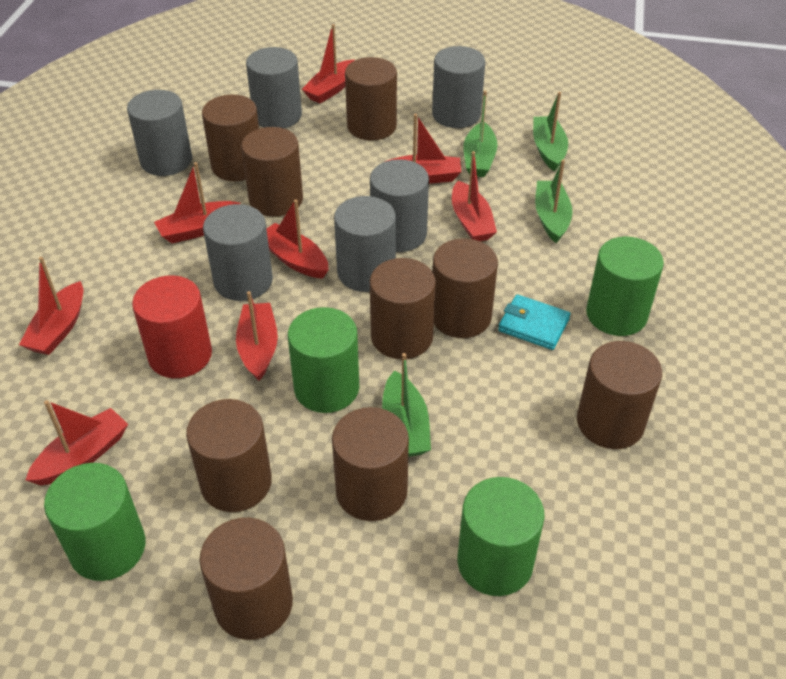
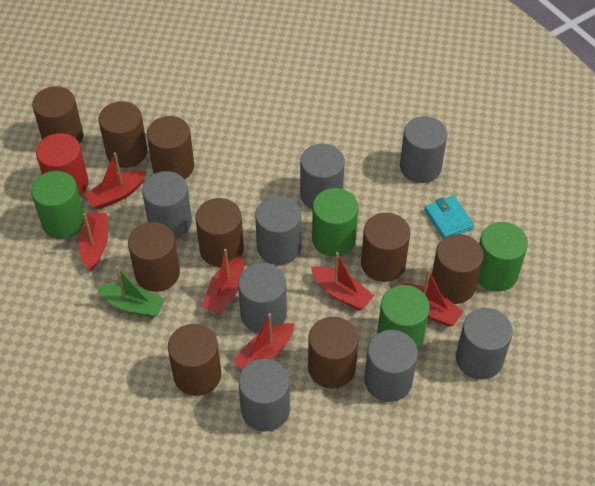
green boat: 4 -> 1
grey cylinder: 6 -> 8
red boat: 8 -> 6

